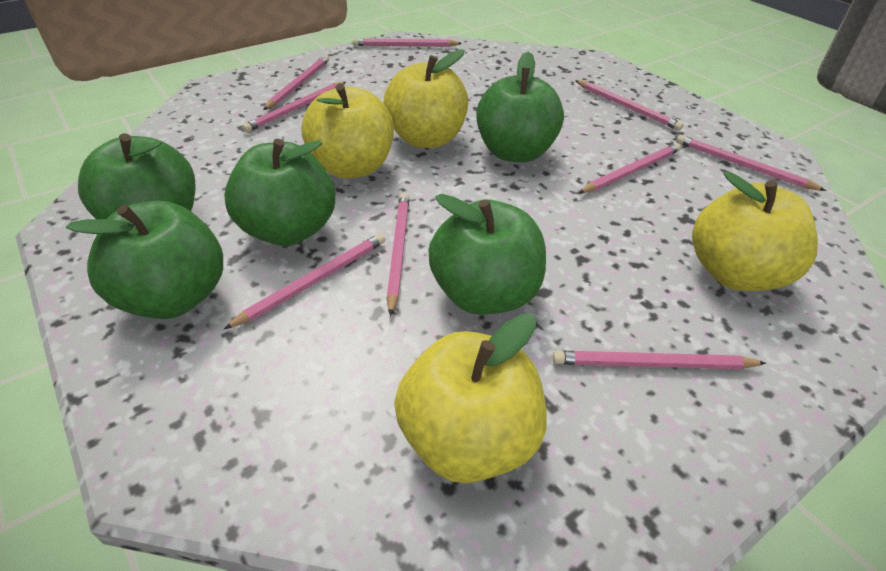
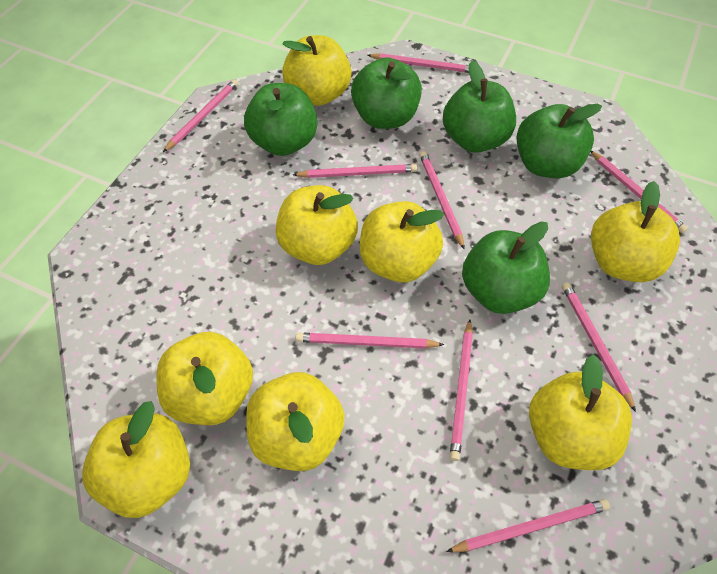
yellow apple: 4 -> 8

